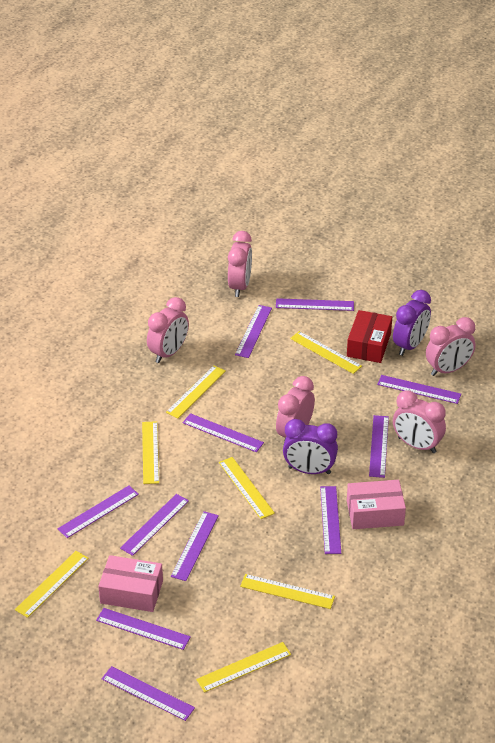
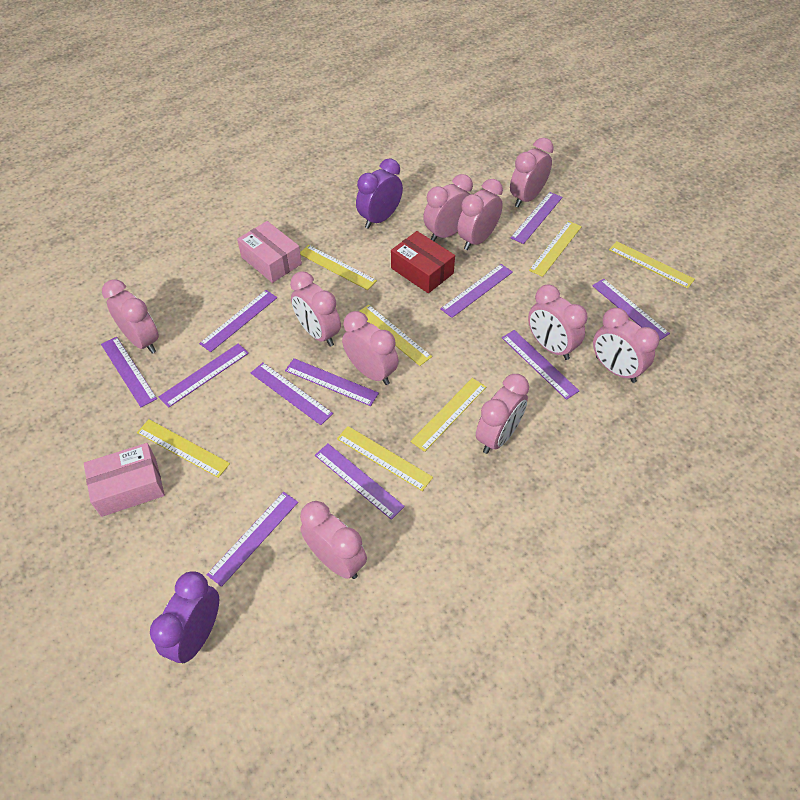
pink clock: 5 -> 10

